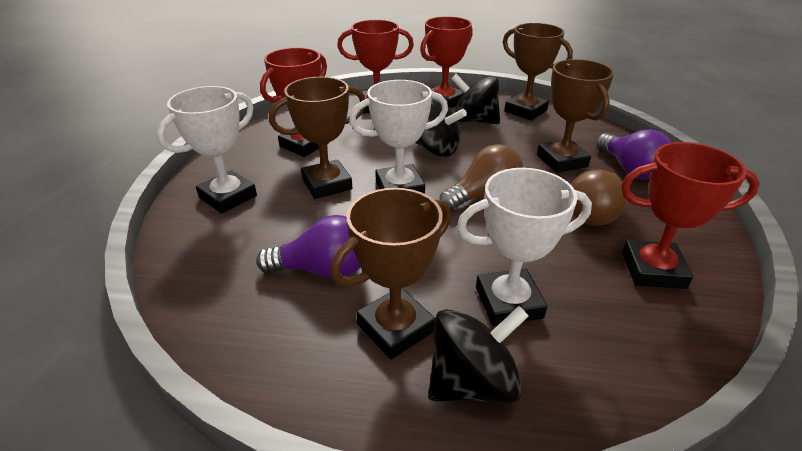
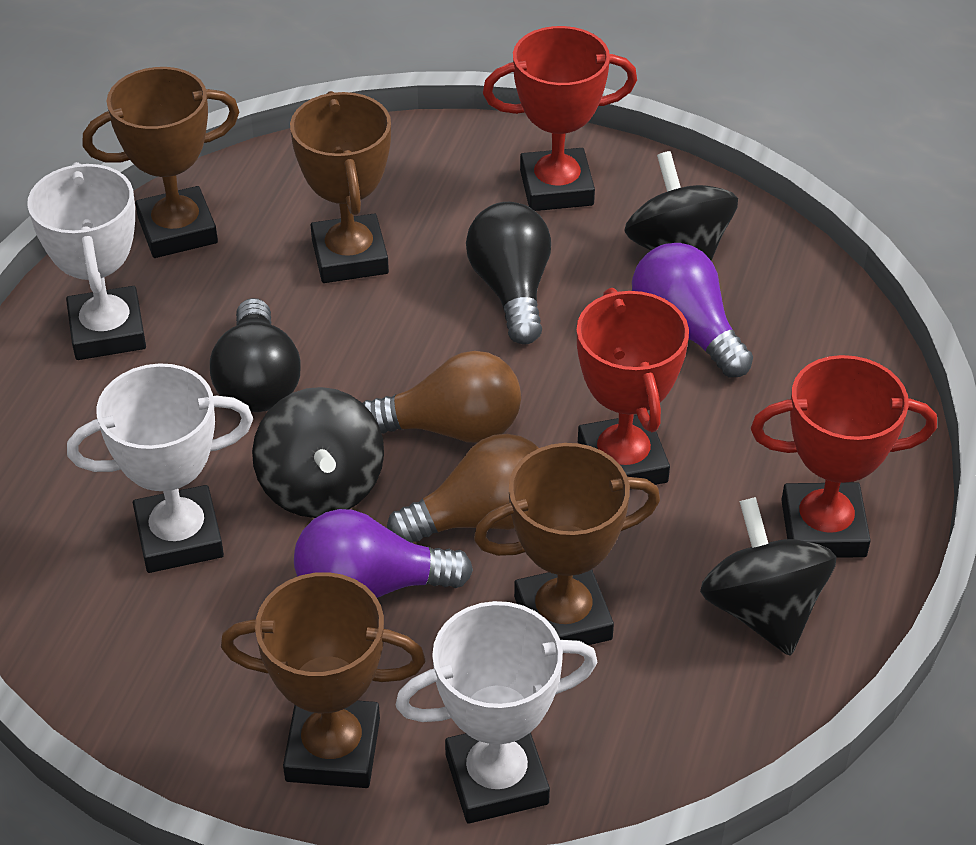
black light bulb: 0 -> 2
red trophy: 4 -> 3

